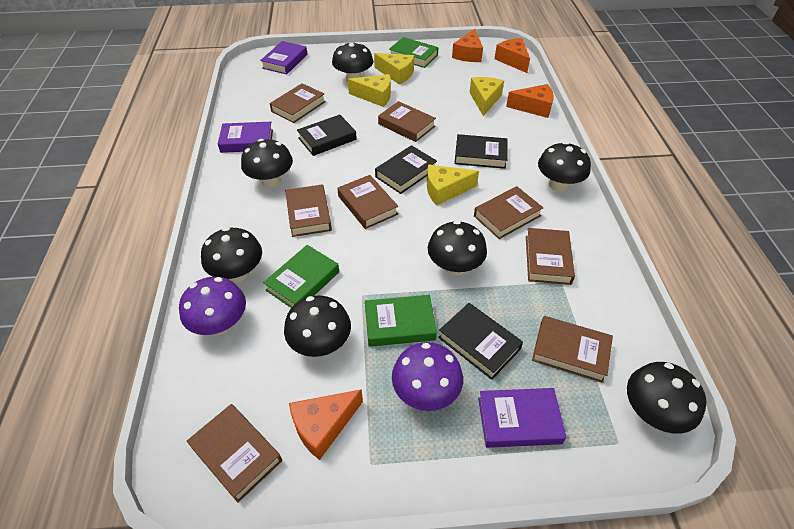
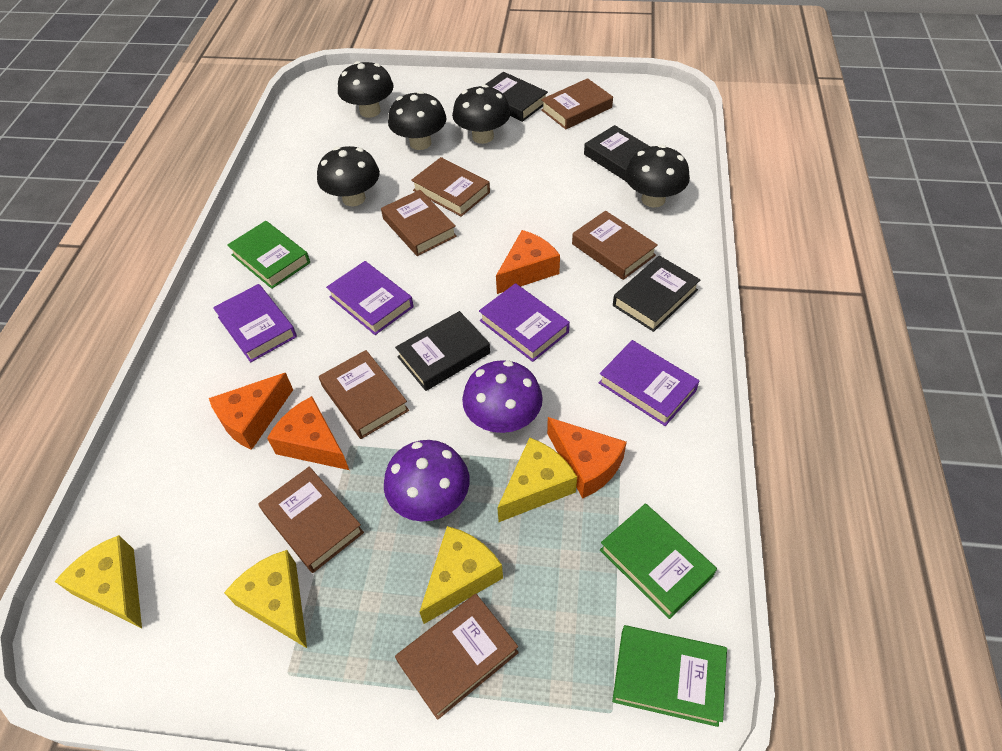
black mushroom: 7 -> 5
brown book: 8 -> 7
purple book: 3 -> 4

